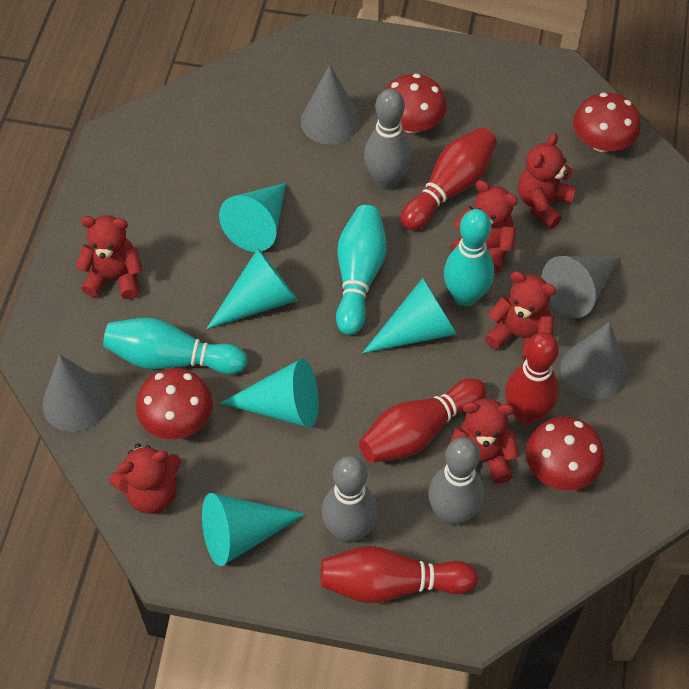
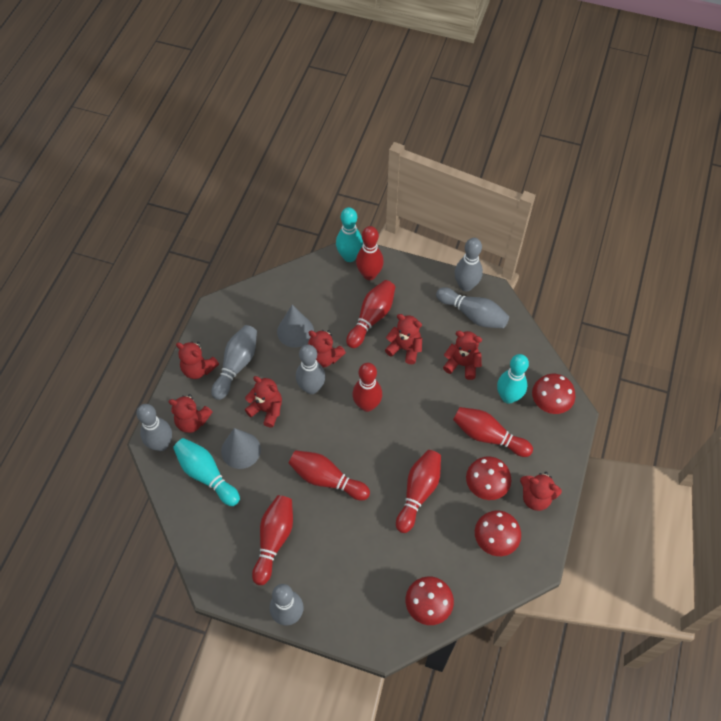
grey bowling pin: 3 -> 6
grey cone: 4 -> 2
red bowling pin: 4 -> 7
red teddy bear: 6 -> 7
turquoise cone: 5 -> 0

